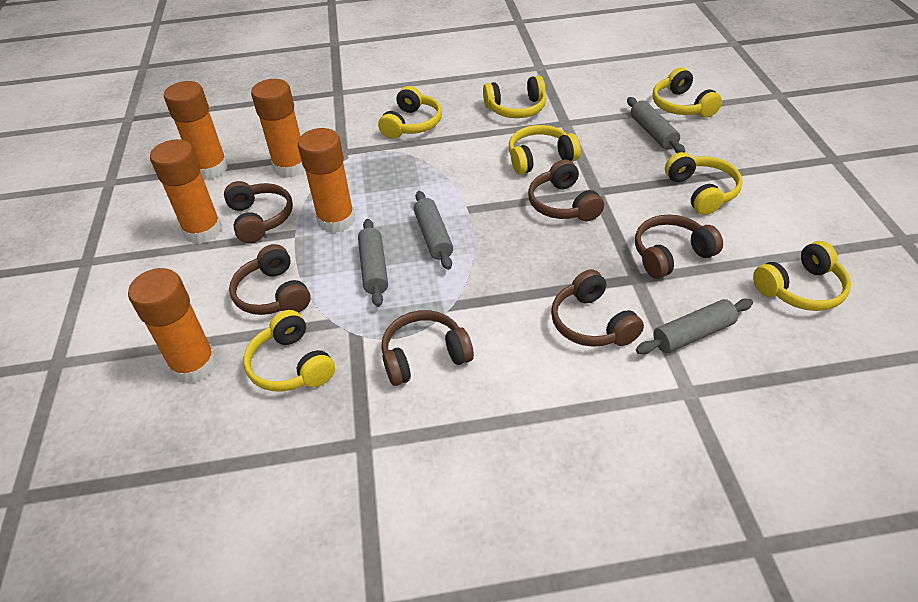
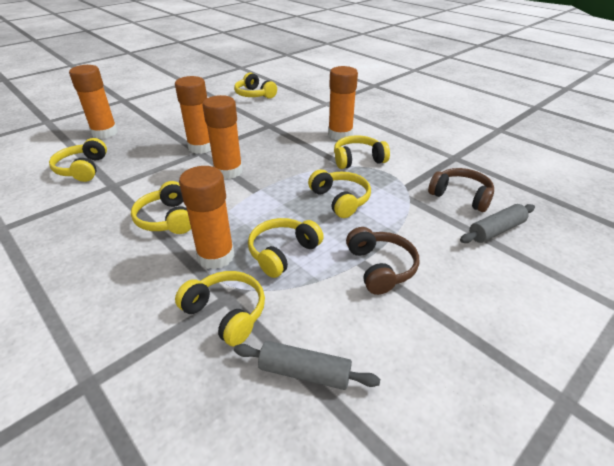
brown headphones: 6 -> 2
grey rolling pin: 4 -> 2

